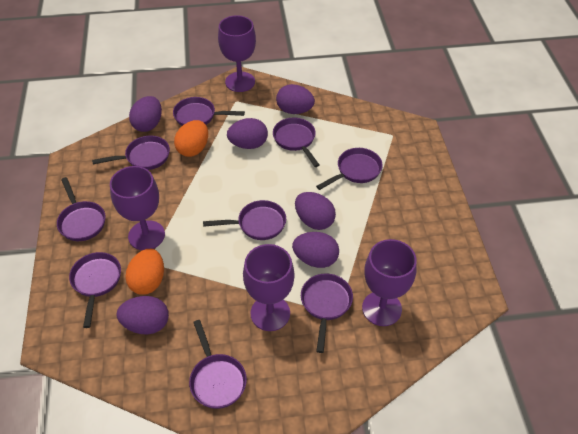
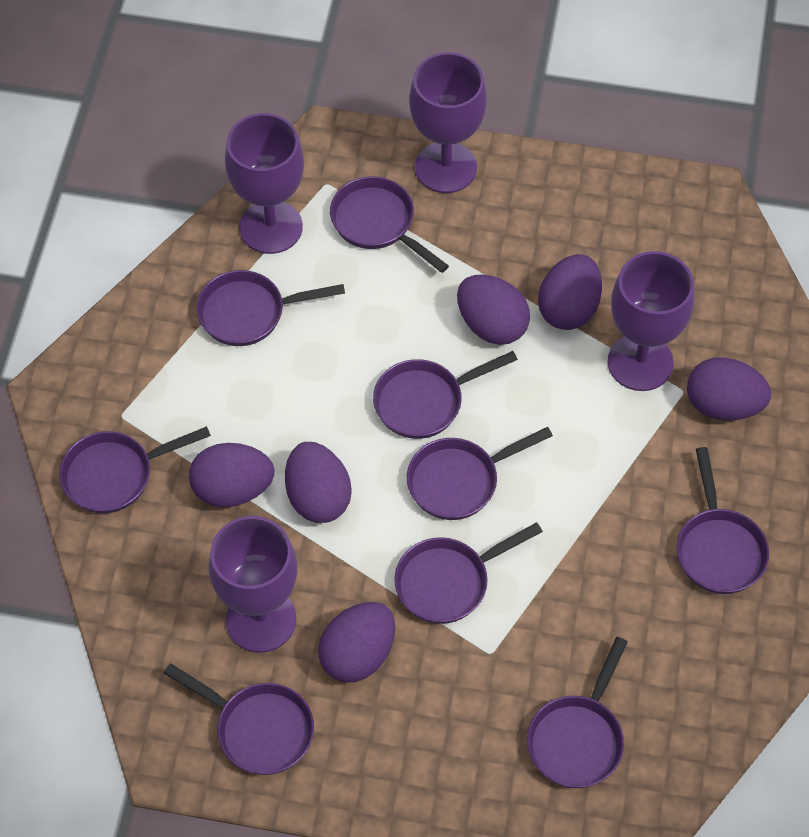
orange egg: 2 -> 0

